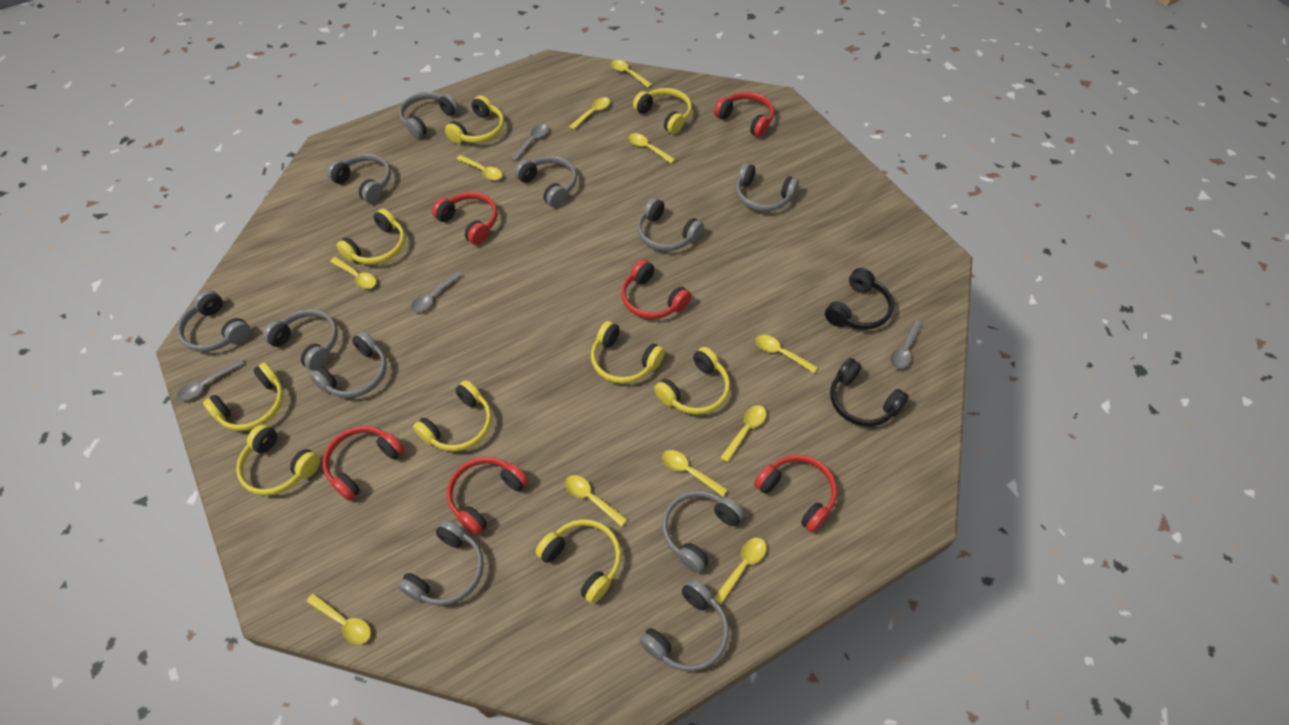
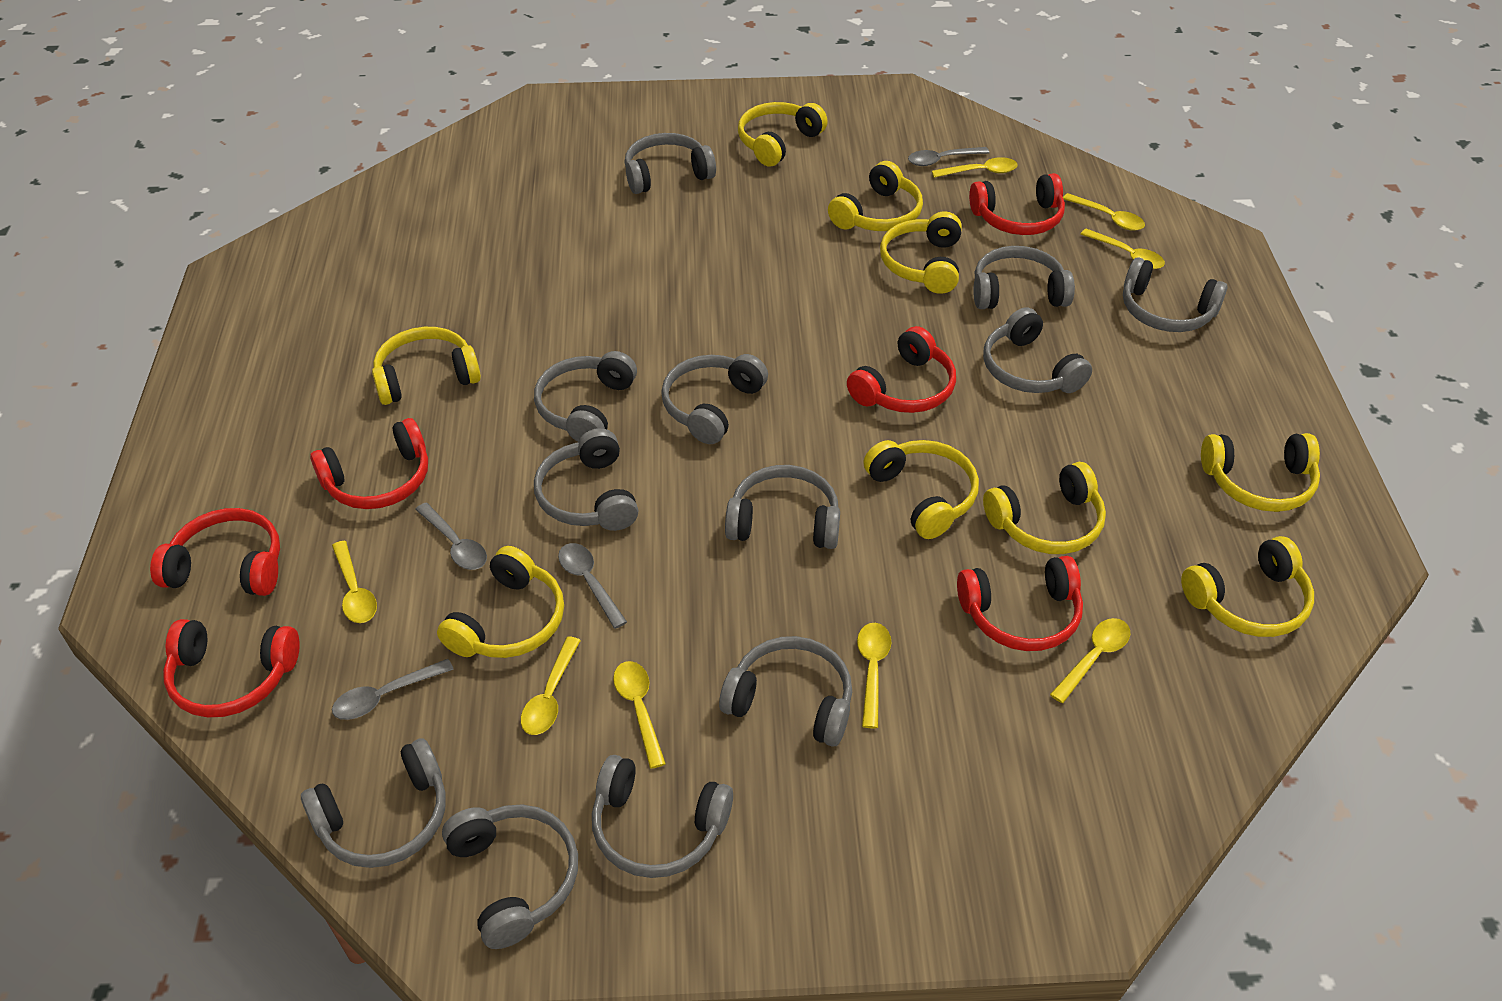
black headphones: 2 -> 0
grey headphones: 11 -> 12
yellow spoon: 11 -> 8

